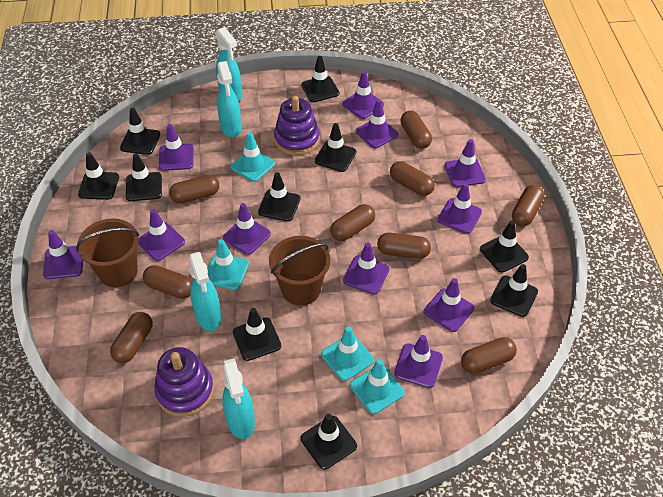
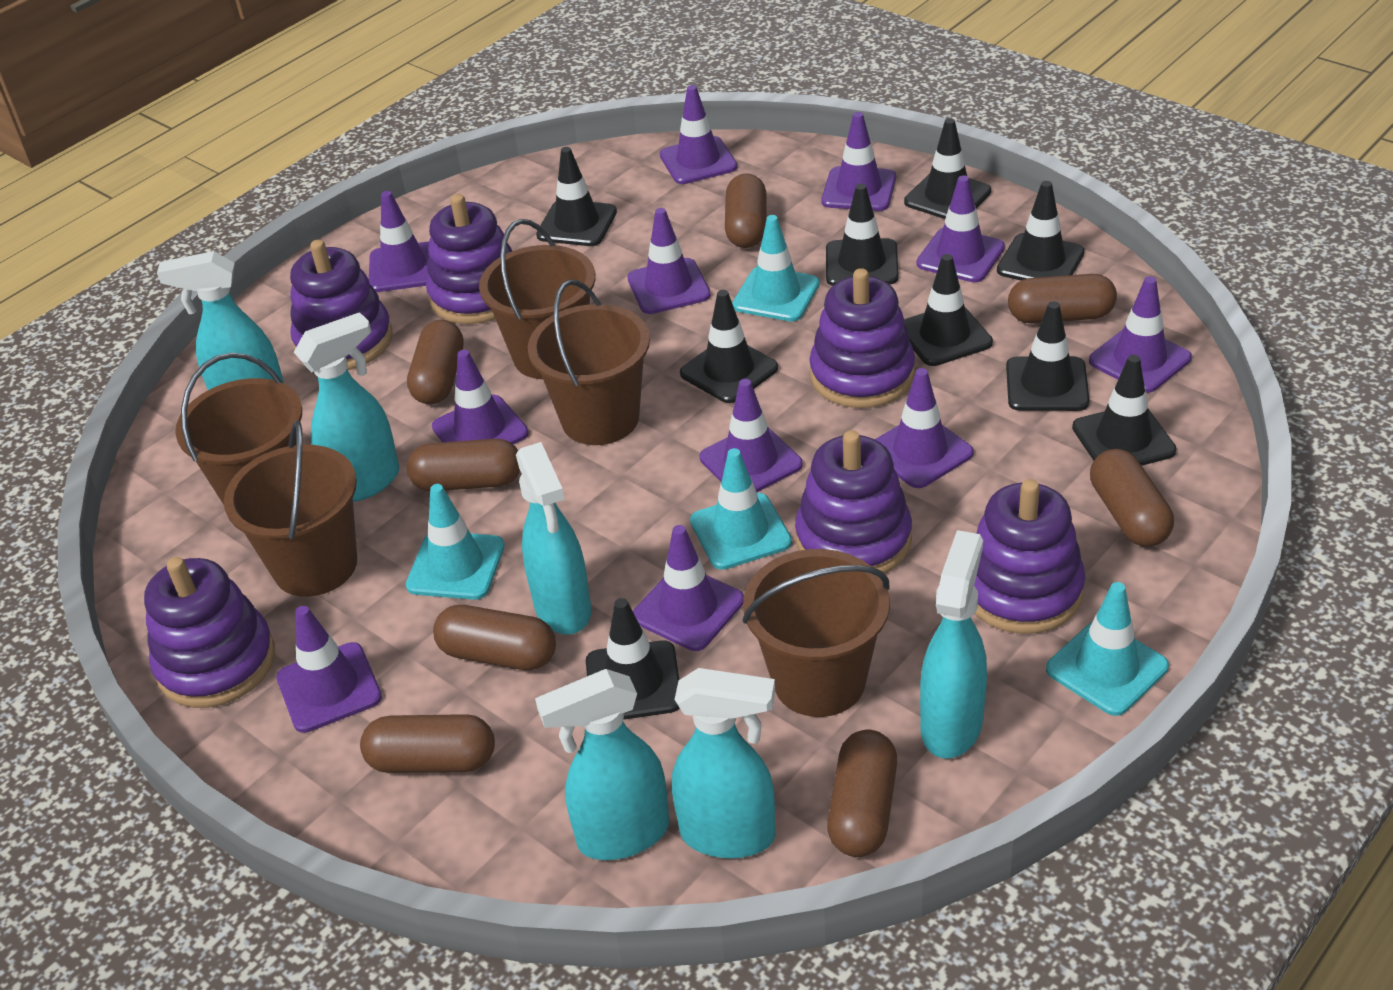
black traffic cone: 10 -> 9
brown bucket: 2 -> 5
brown capsule: 9 -> 8
purple stacking toy: 2 -> 6
turquoise spray bottle: 4 -> 6

